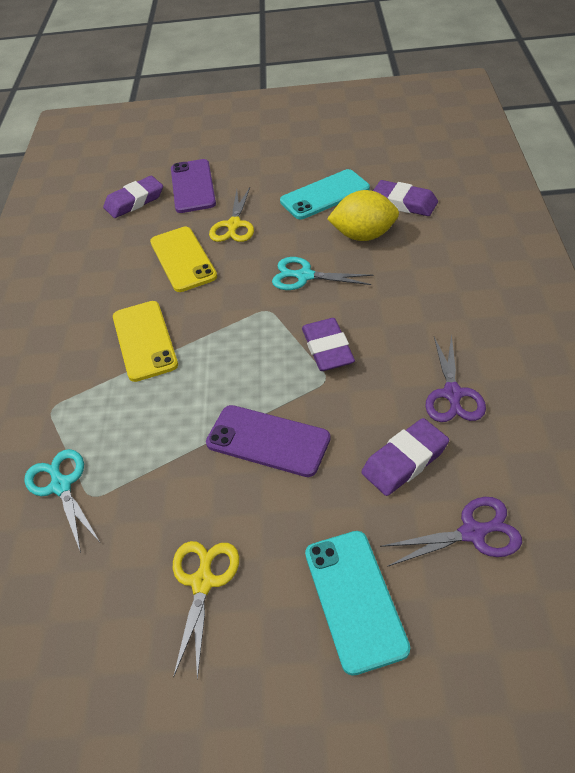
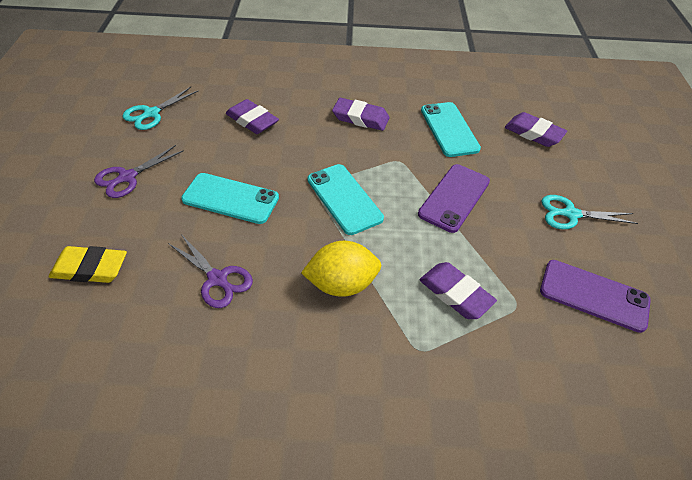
turquoise phone: 2 -> 3
yellow eraser: 0 -> 1
yellow phone: 2 -> 0
yellow scissors: 2 -> 0

